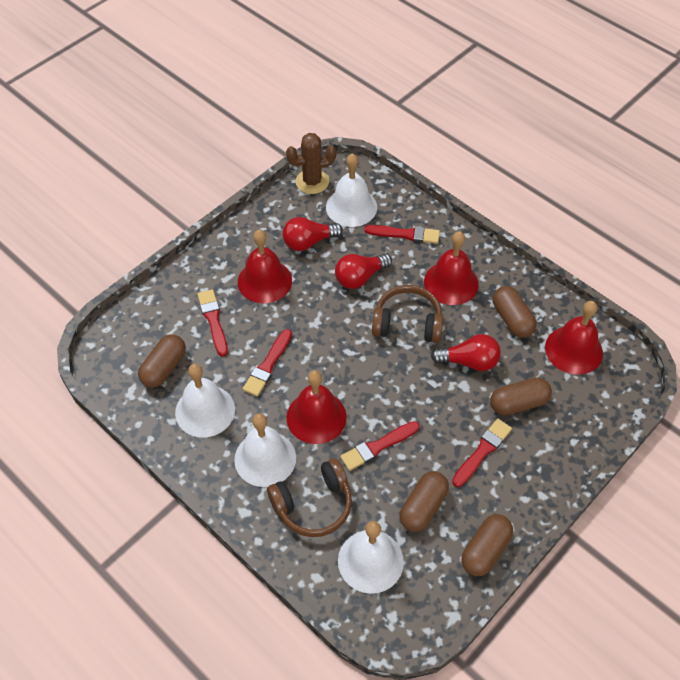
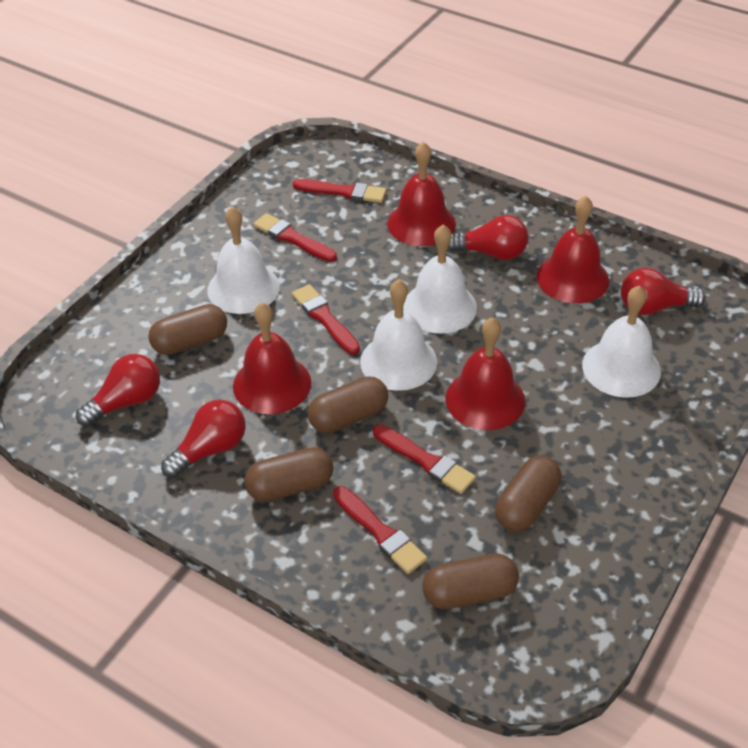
brown cactus: 1 -> 0
brown headphones: 2 -> 0
red light bulb: 3 -> 4

